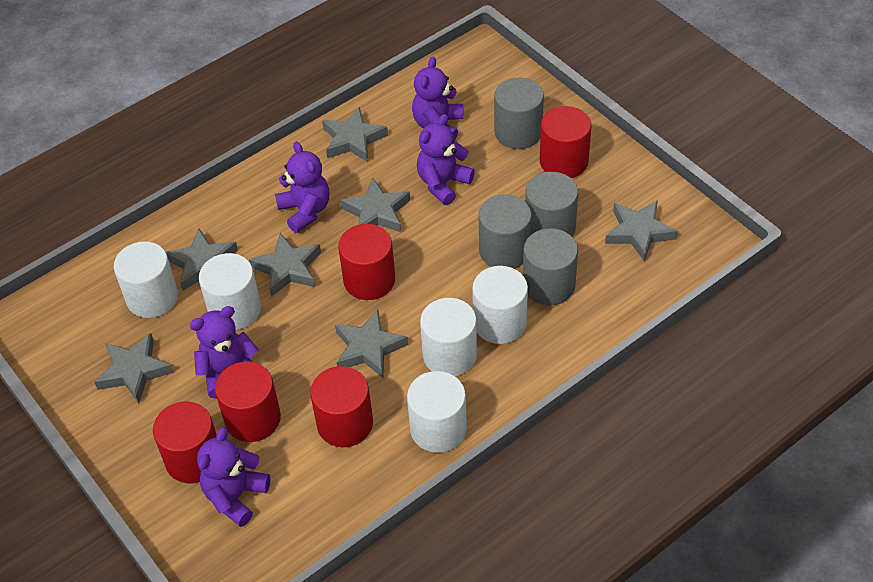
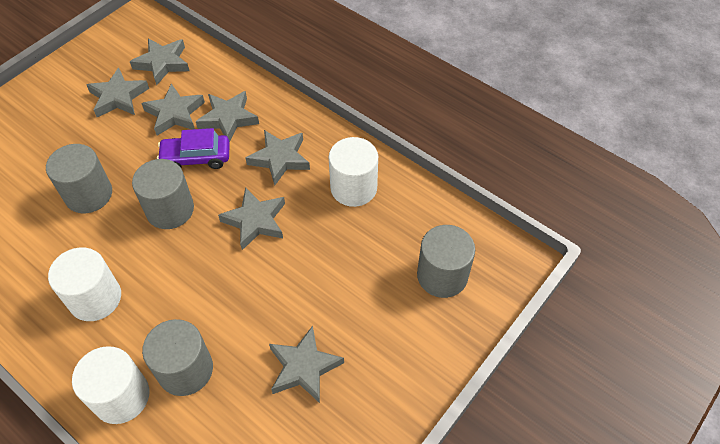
purple car: 0 -> 1
purple teddy bear: 5 -> 0
red cylinder: 5 -> 0
white cylinder: 5 -> 3

